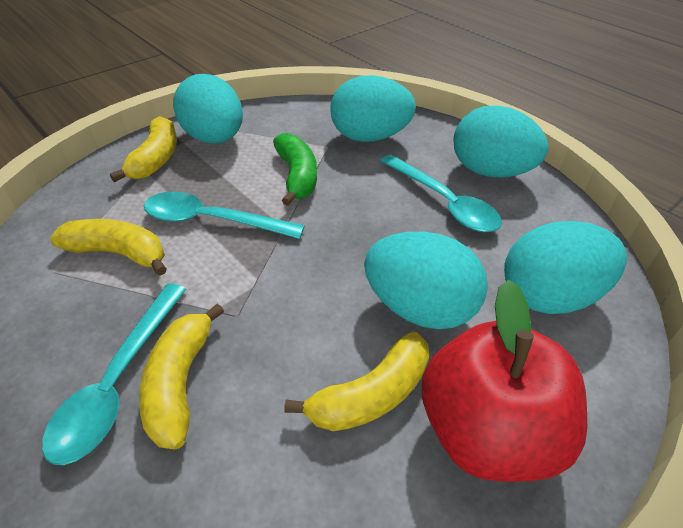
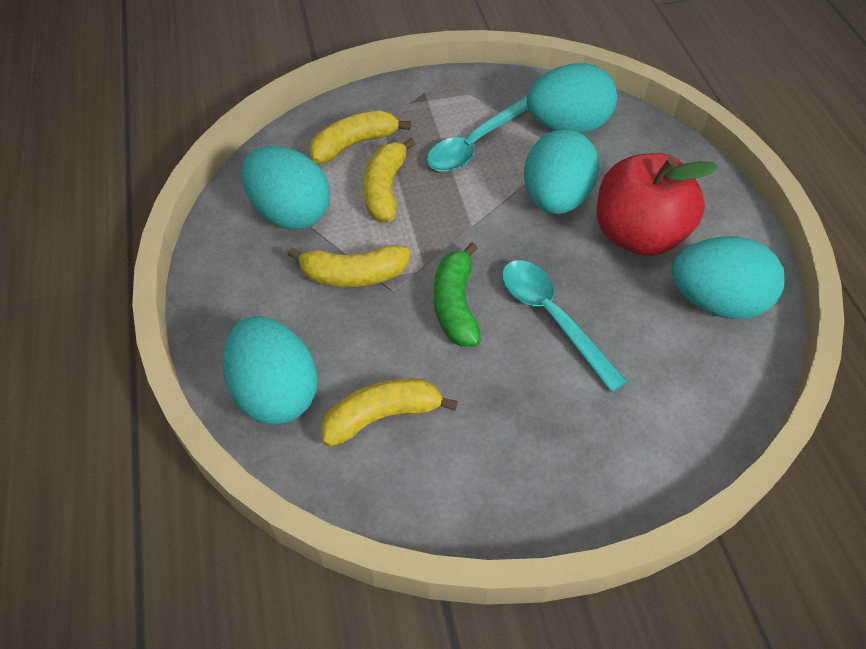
turquoise spoon: 3 -> 2

